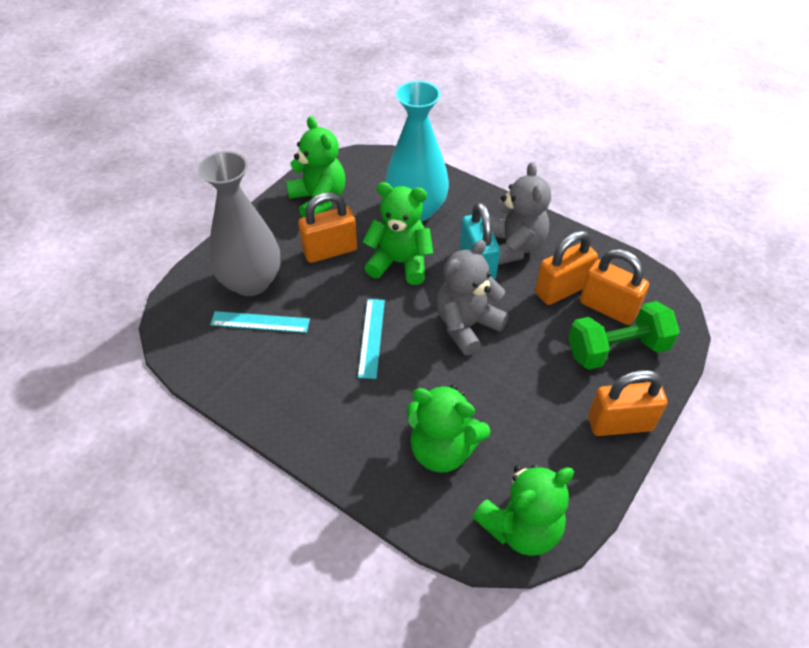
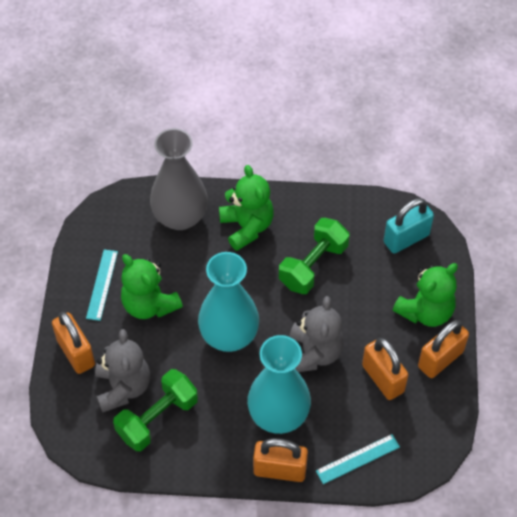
green dumbbell: 1 -> 2
green teddy bear: 4 -> 3
turquoise vase: 1 -> 2

